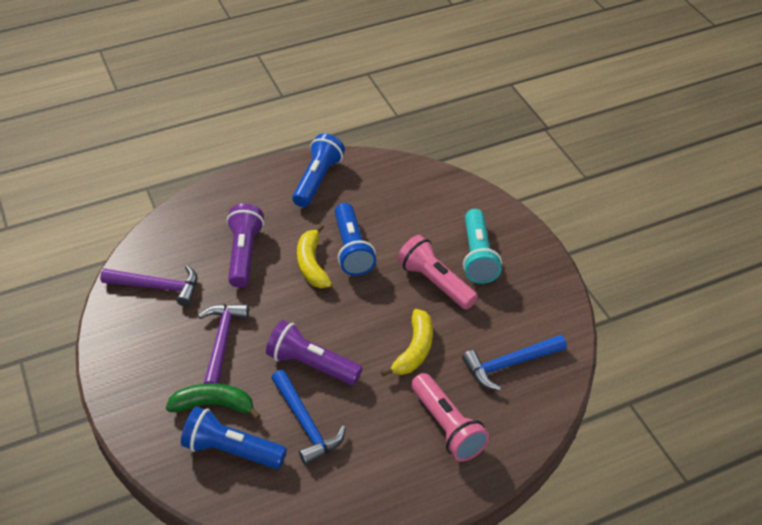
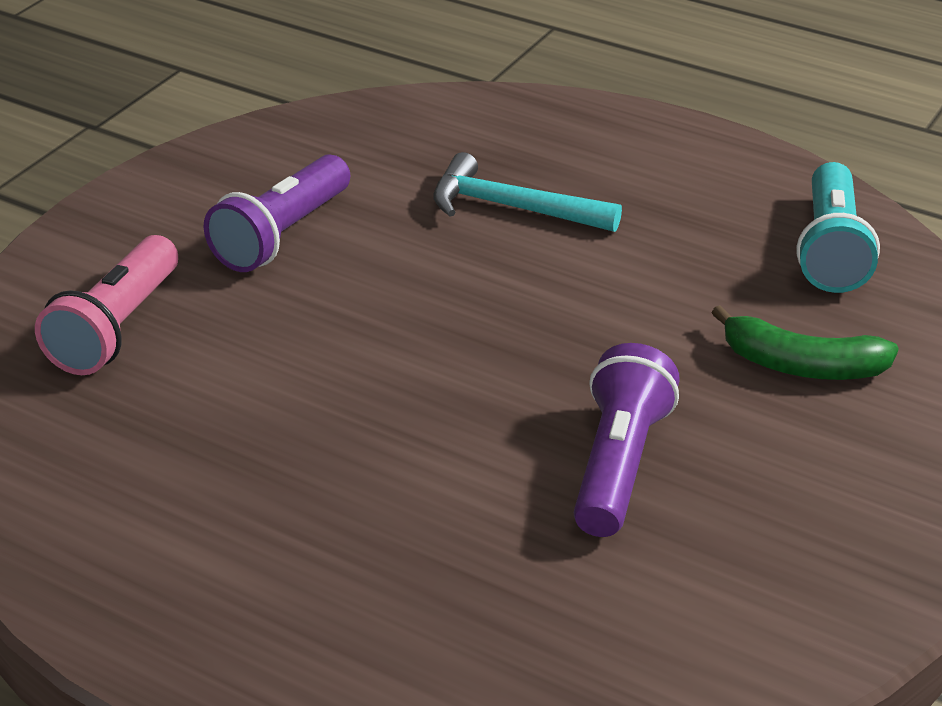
blue flashlight: 3 -> 0
blue hammer: 2 -> 0
pink flashlight: 2 -> 1
purple hammer: 2 -> 0
turquoise hammer: 0 -> 1
yellow banana: 2 -> 0

